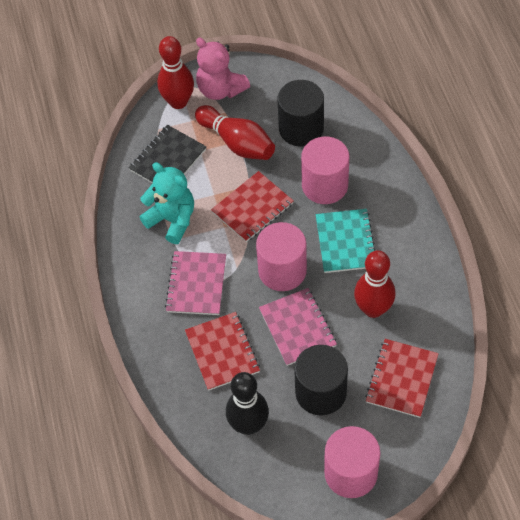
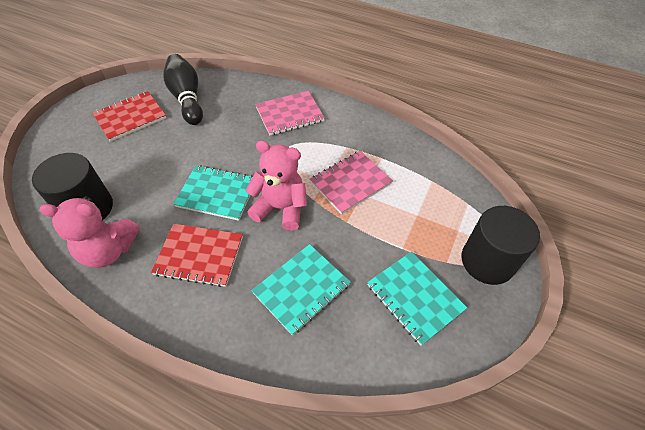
black notebook: 1 -> 0
pink cylinder: 3 -> 0
pink teddy bear: 1 -> 2
red bowling pin: 3 -> 0
red notebook: 3 -> 2
turquoise notebook: 1 -> 3
turquoise teddy bear: 1 -> 0

